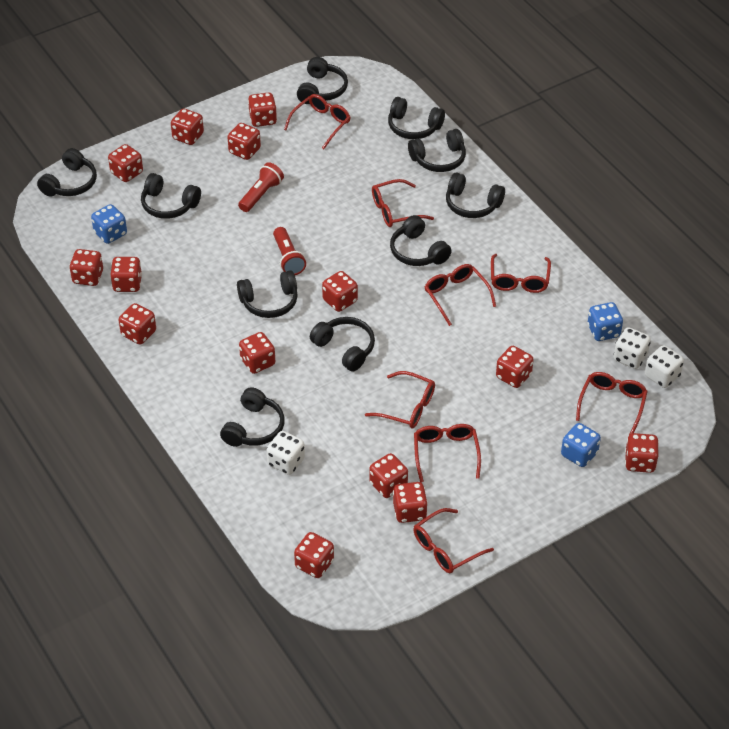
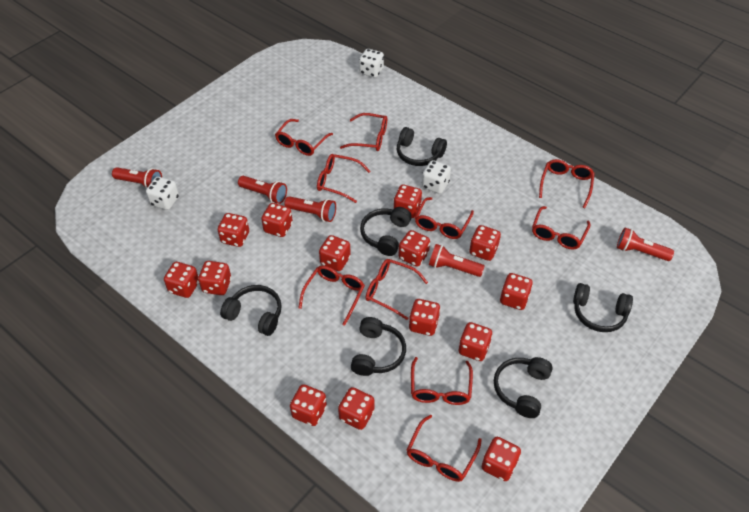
black headphones: 10 -> 6
blue dice: 3 -> 0
red flashlight: 2 -> 5
red glasses: 8 -> 10

